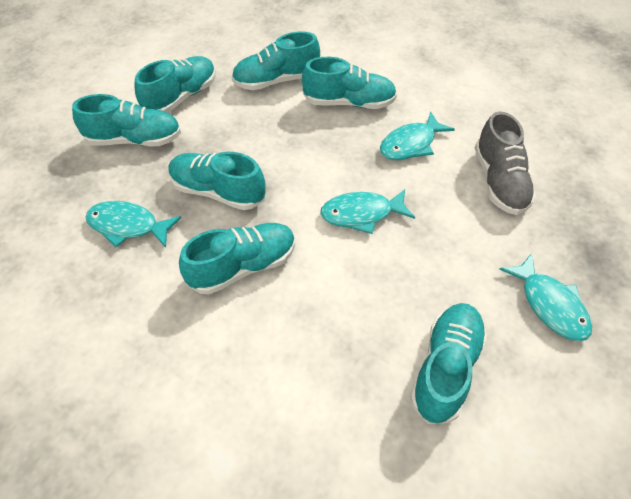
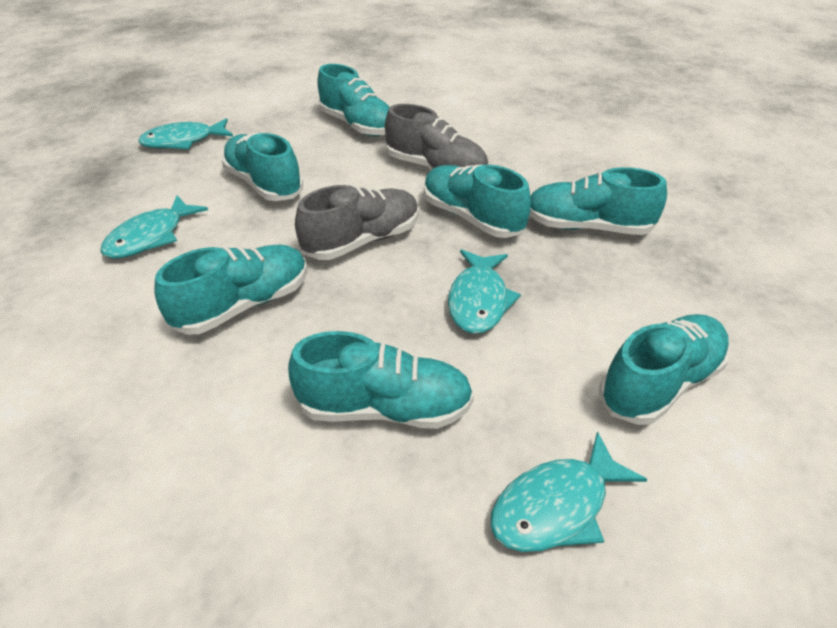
grey shoe: 1 -> 2

